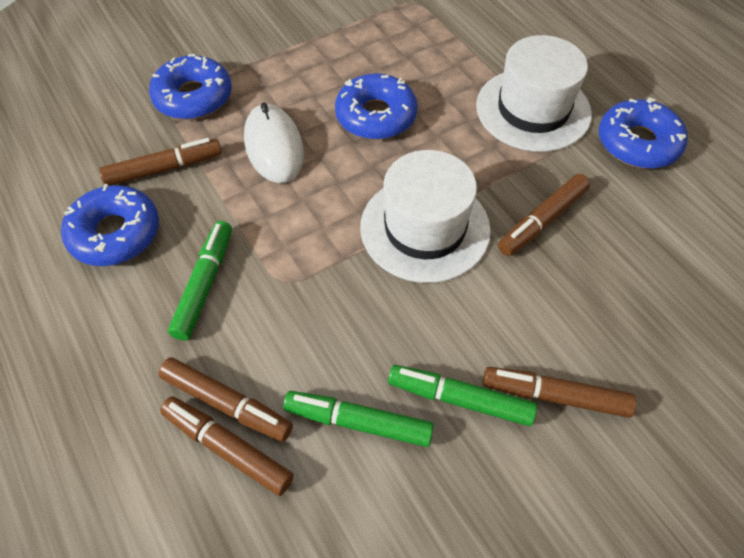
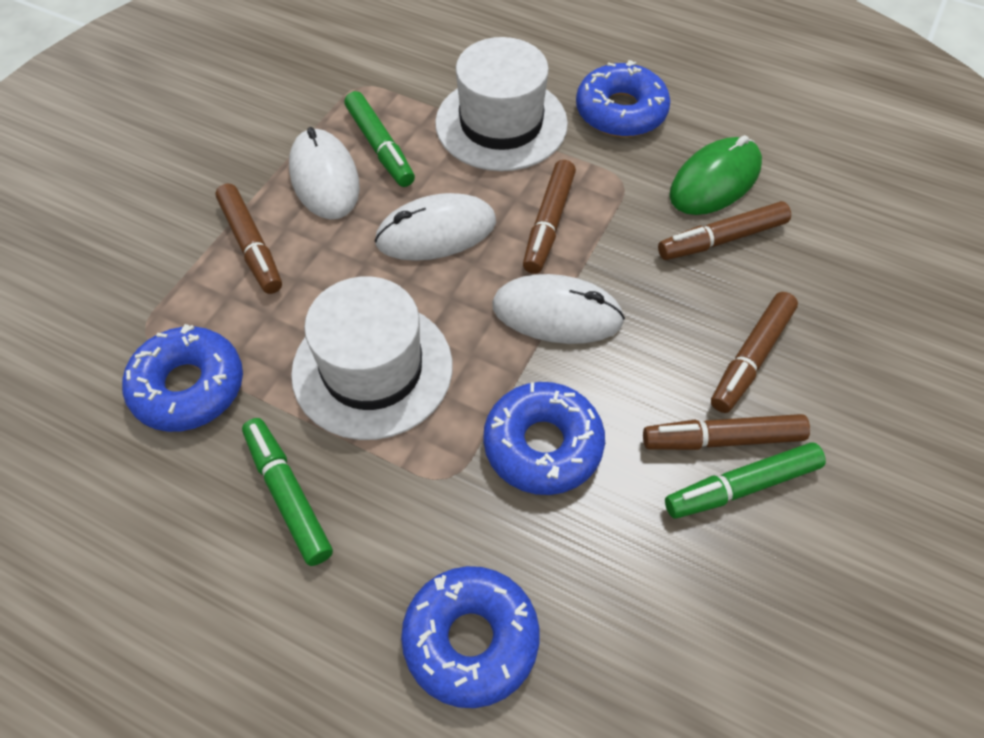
green mouse: 0 -> 1
white mouse: 1 -> 3

